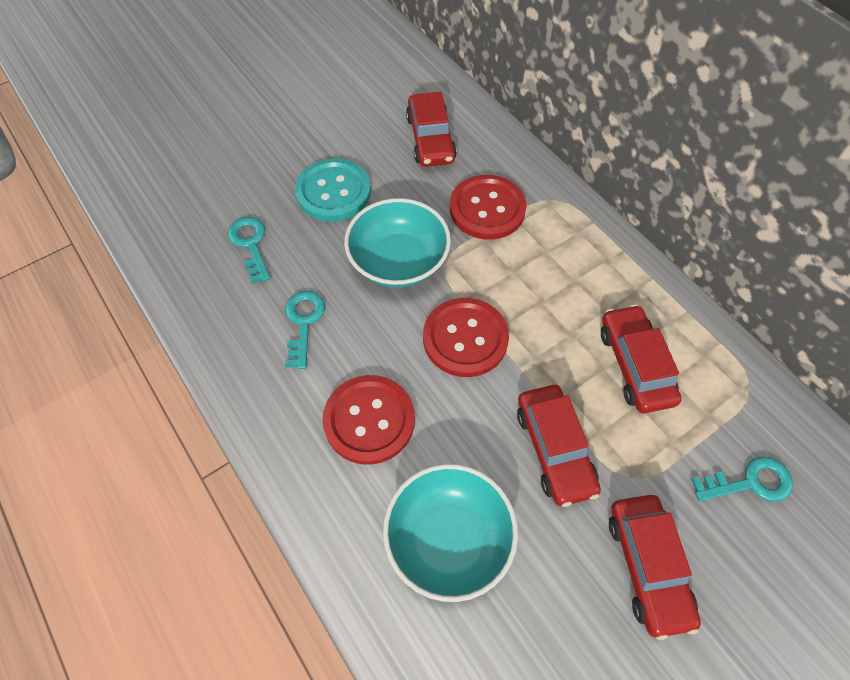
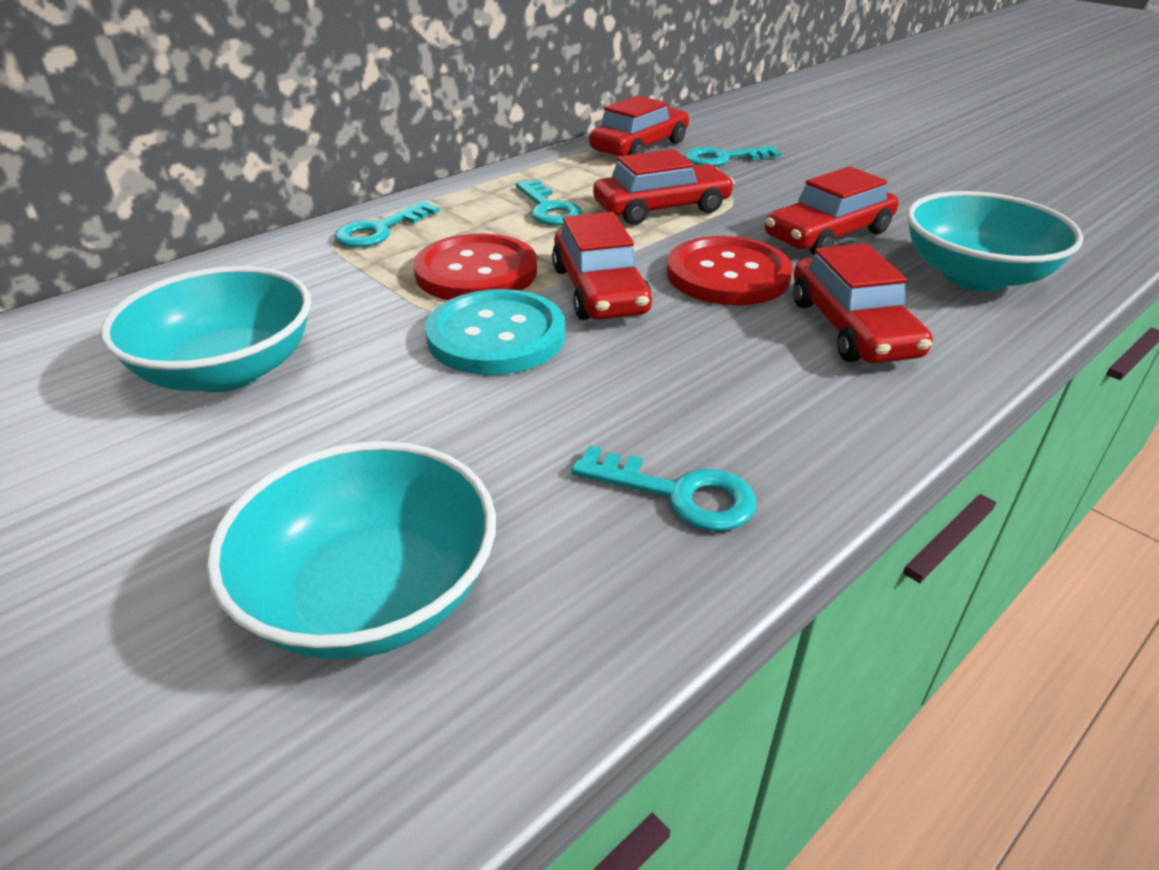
red button: 3 -> 2
red car: 4 -> 5
turquoise bowl: 2 -> 3
turquoise key: 3 -> 4

